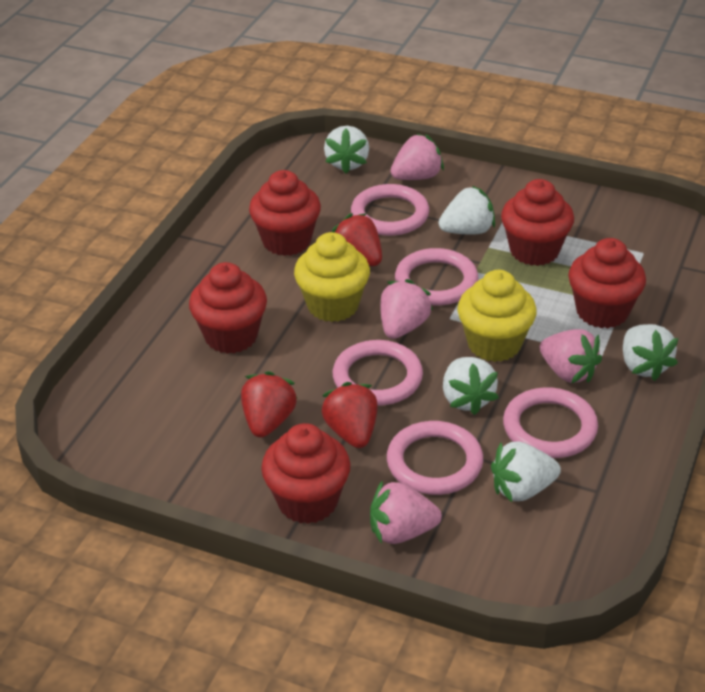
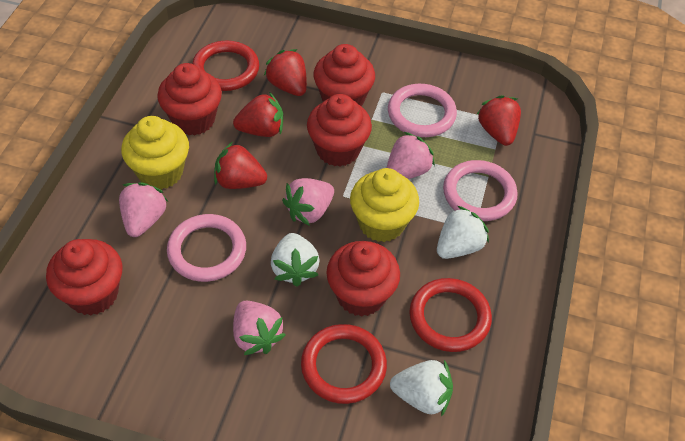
pink ring: 5 -> 3
red ring: 0 -> 3
red strawberry: 3 -> 4
white strawberry: 5 -> 3

